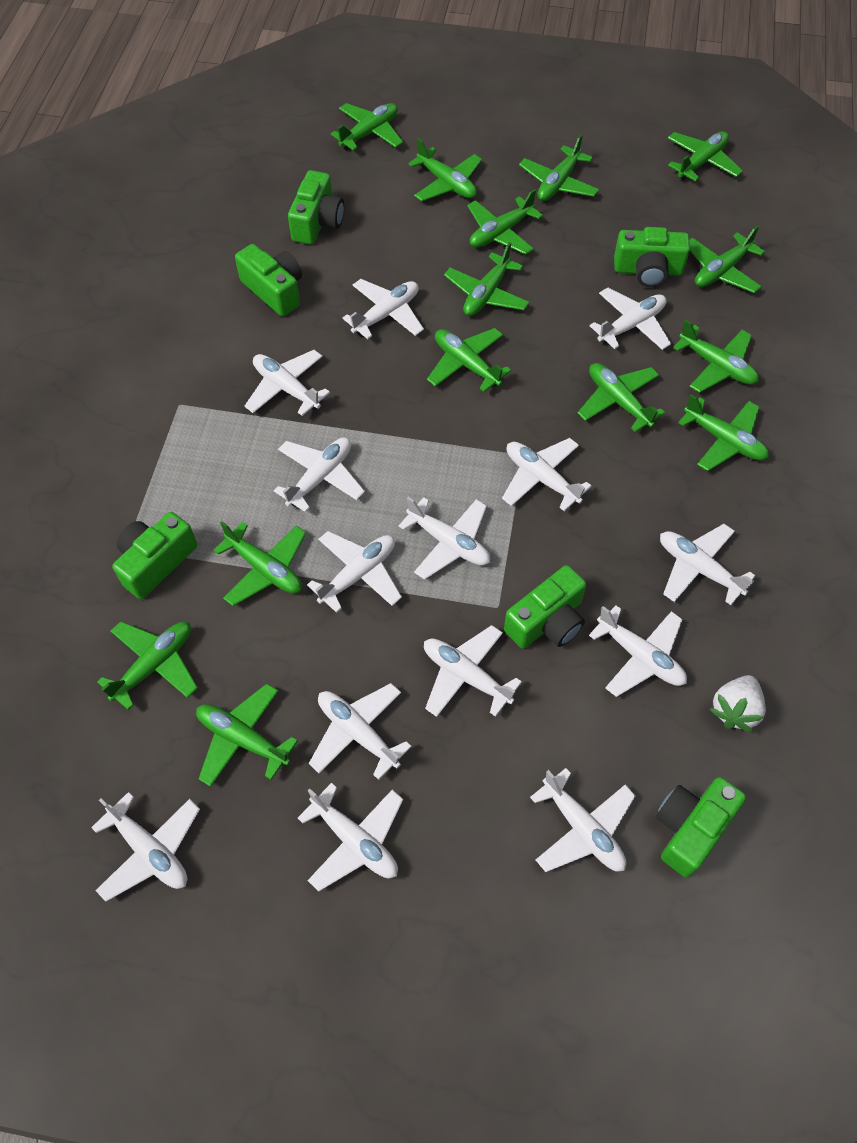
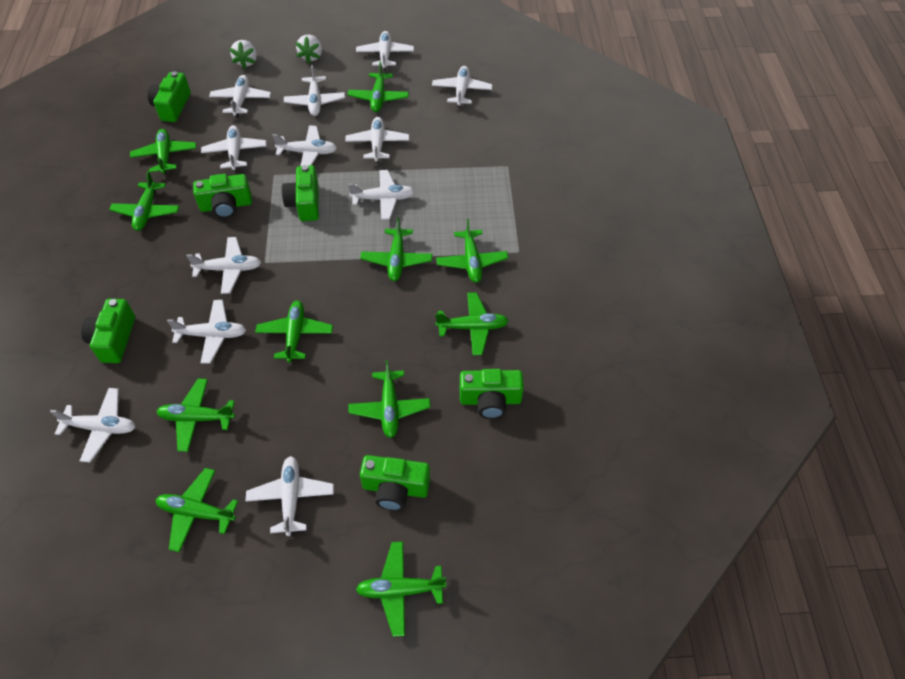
green plane: 14 -> 11
white plane: 14 -> 12
white strawberry: 1 -> 2

